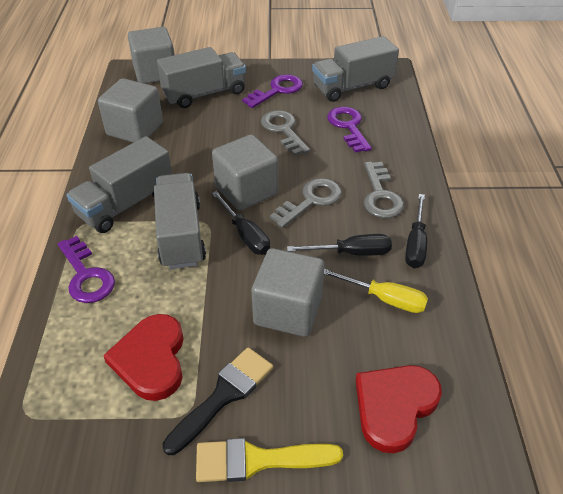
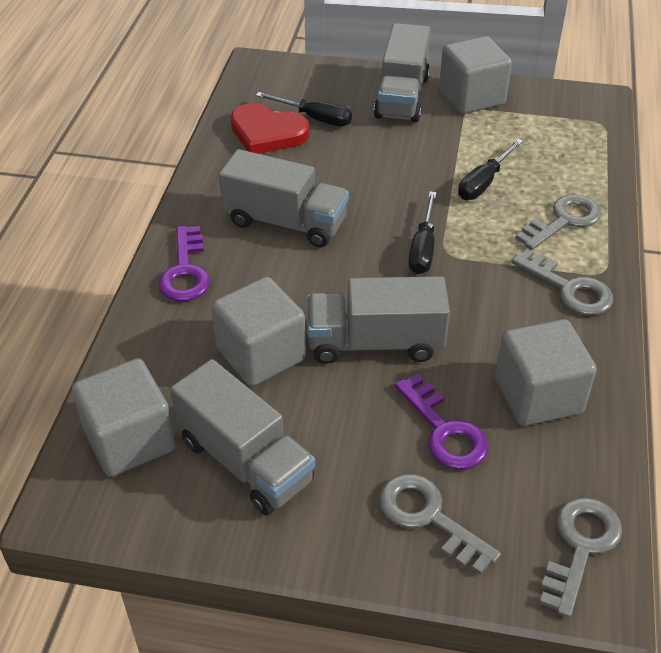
black brush: 1 -> 0
grey key: 3 -> 4
purple key: 3 -> 2
red heart: 2 -> 1
yellow brush: 1 -> 0
yellow screwdriver: 1 -> 0

